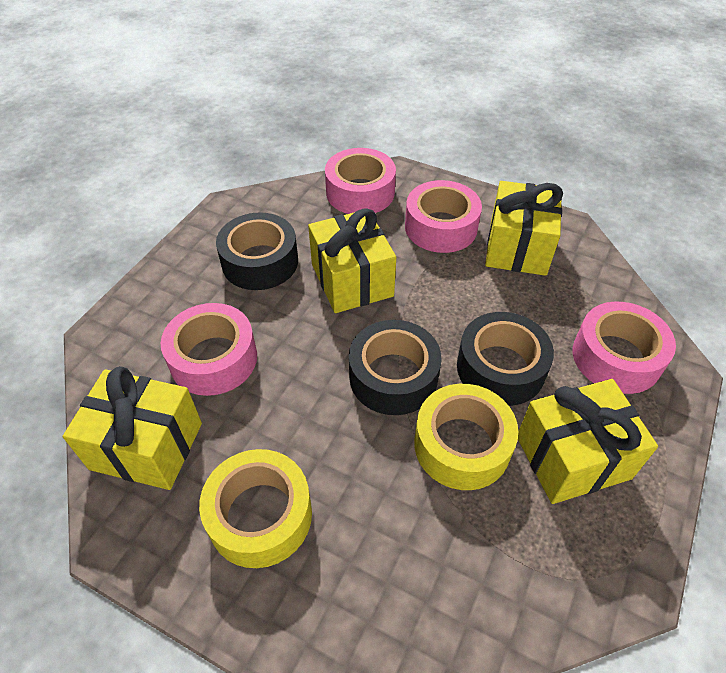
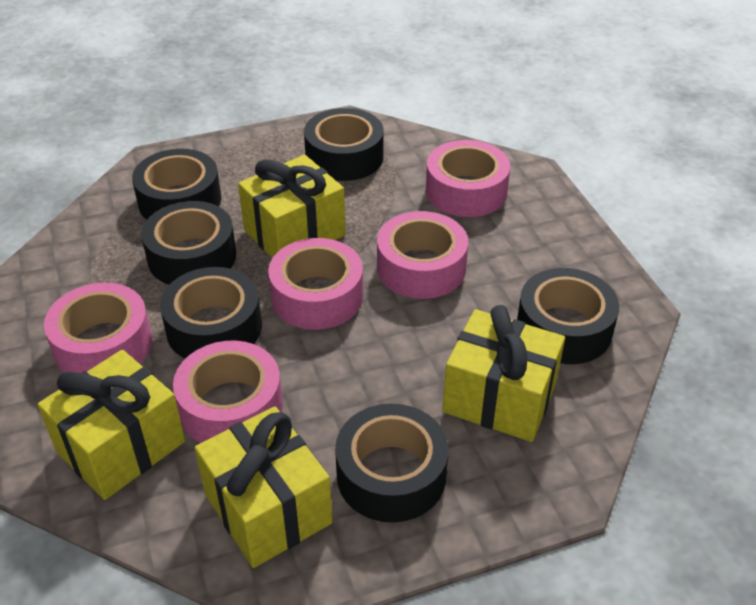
black tape: 3 -> 6
pink tape: 4 -> 5
yellow tape: 2 -> 0

